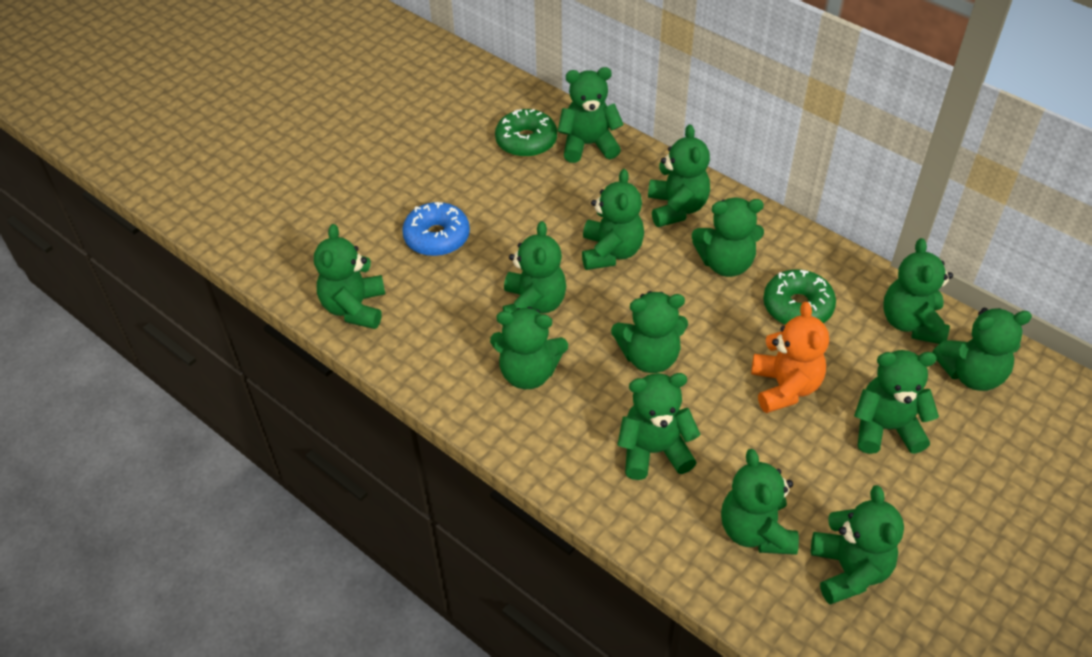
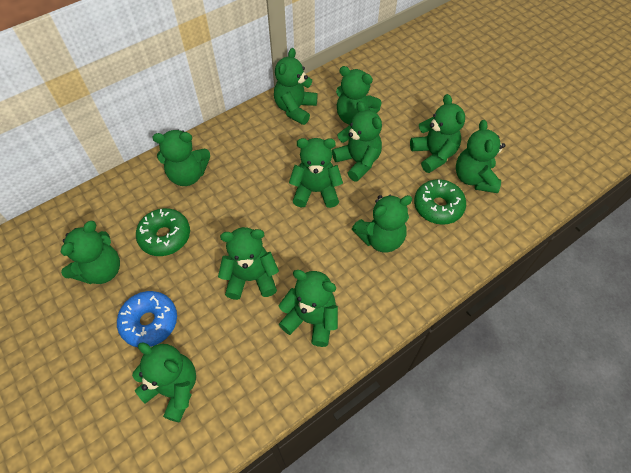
green teddy bear: 14 -> 12
orange teddy bear: 1 -> 0

